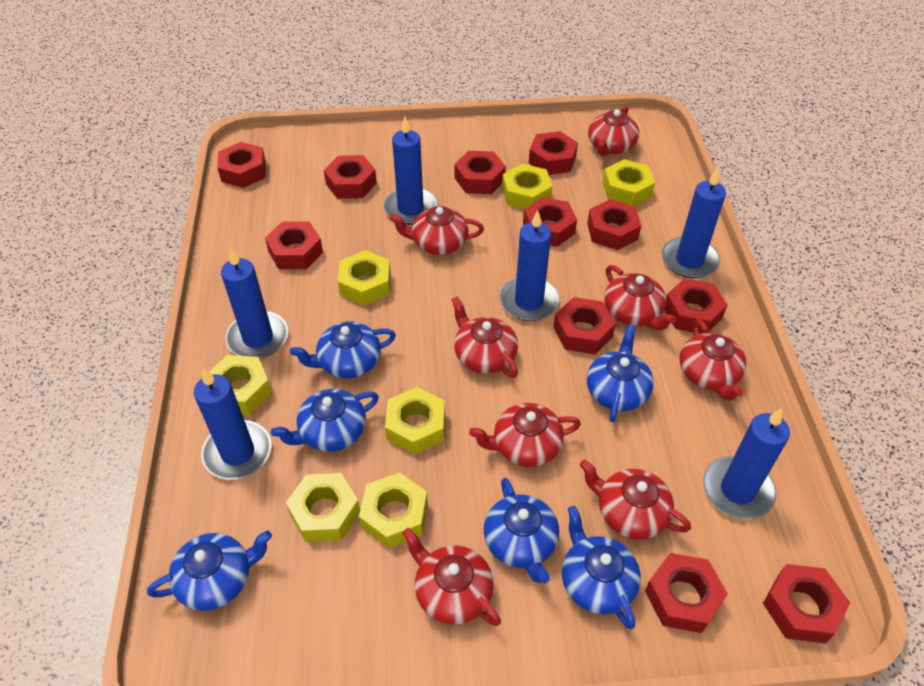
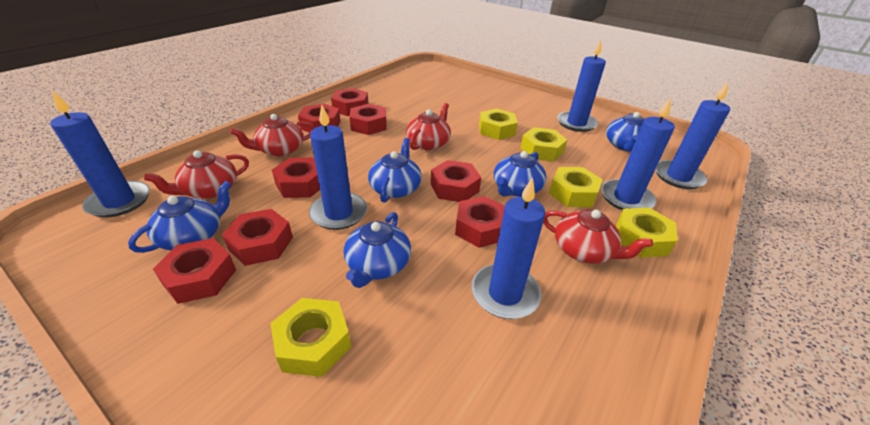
blue teapot: 6 -> 5
red nut: 11 -> 8
red teapot: 8 -> 4
yellow nut: 7 -> 5

